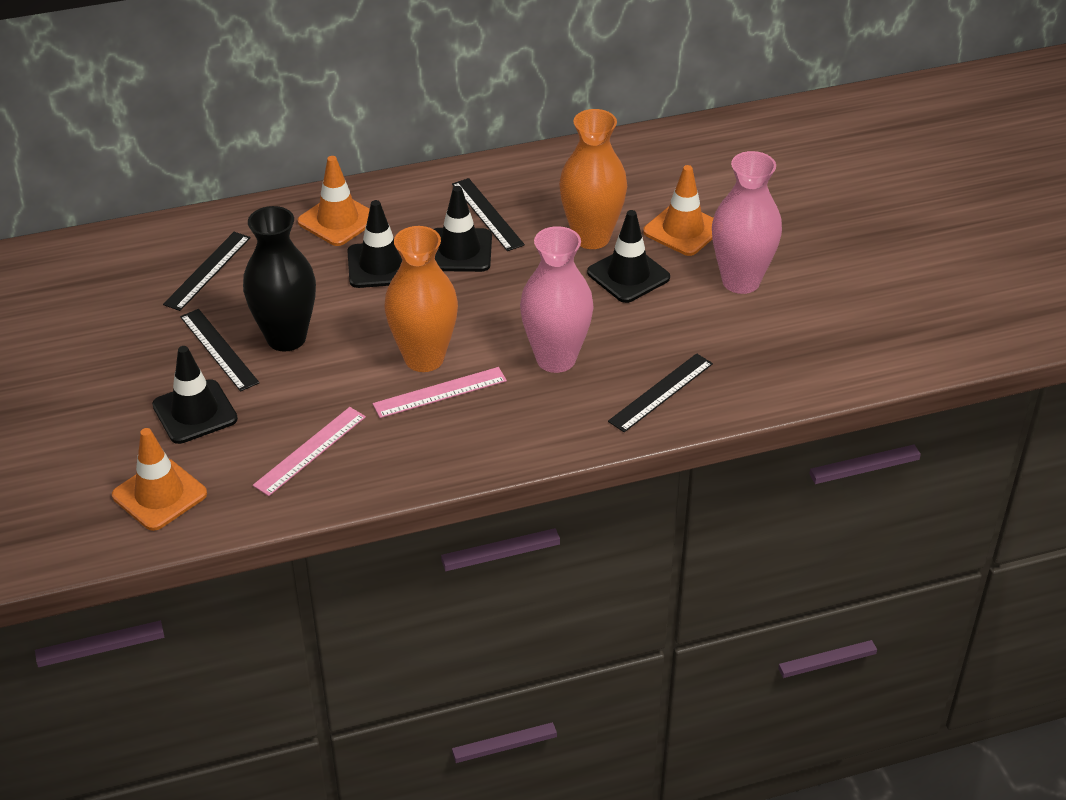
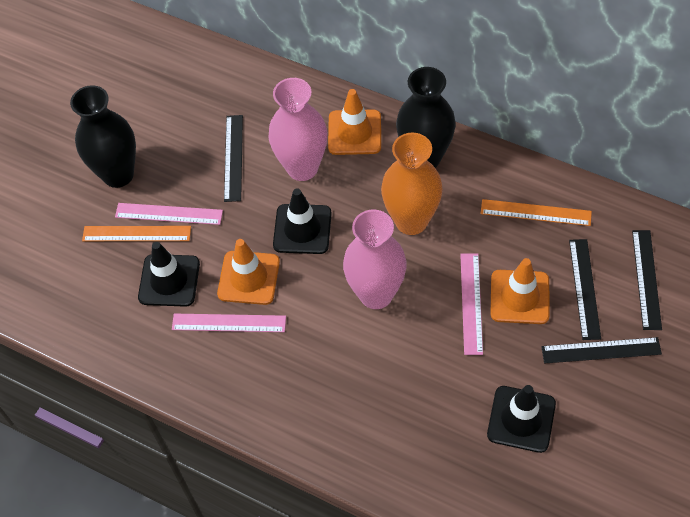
black traffic cone: 4 -> 3
black vase: 1 -> 2
orange ruler: 0 -> 2
orange vase: 2 -> 1
pink ruler: 2 -> 3

